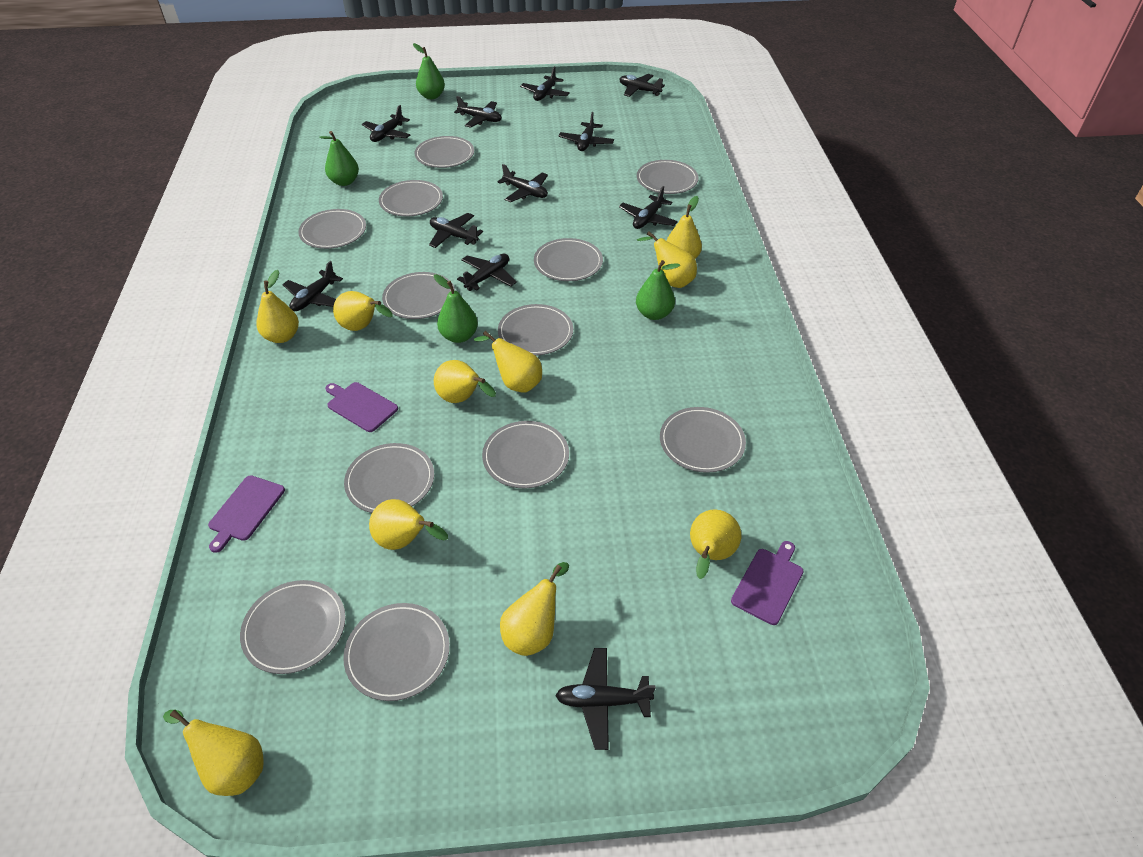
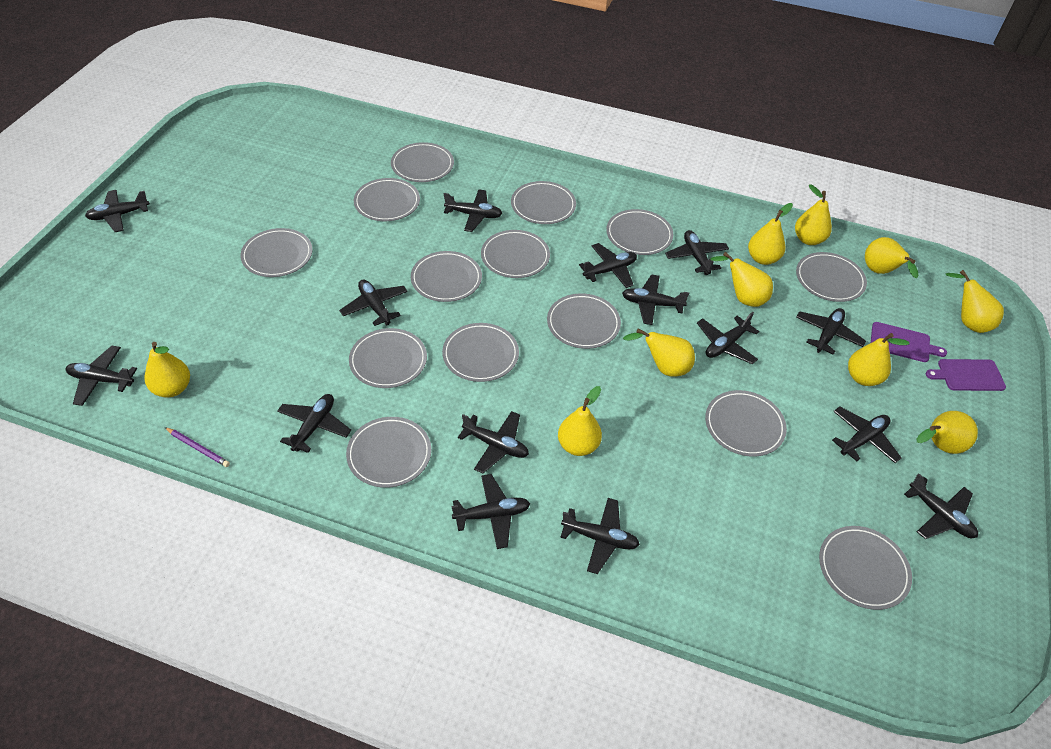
black plane: 11 -> 15
green pear: 4 -> 0
grey plate: 12 -> 14
purple cutting board: 3 -> 2
purple pencil: 0 -> 1

